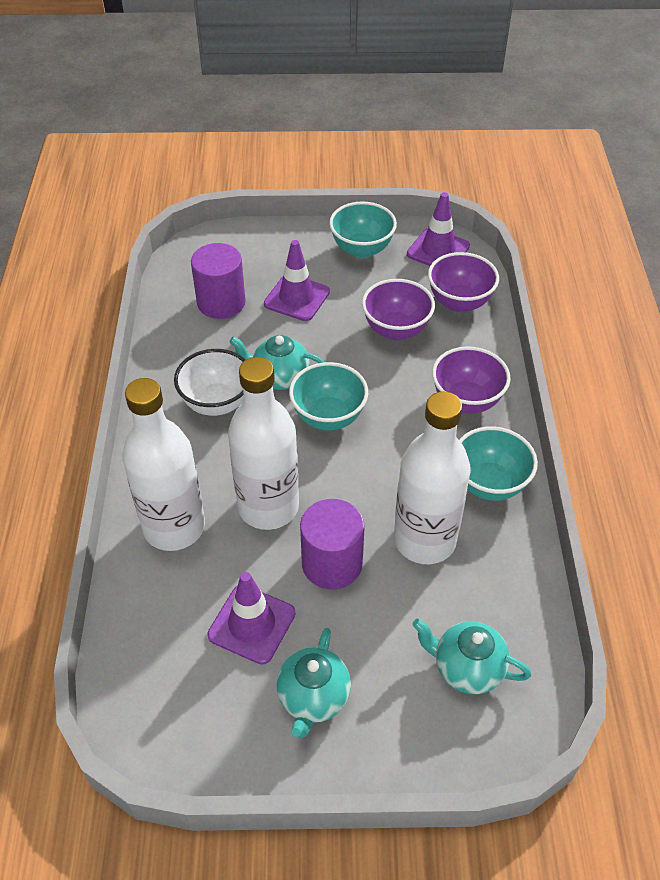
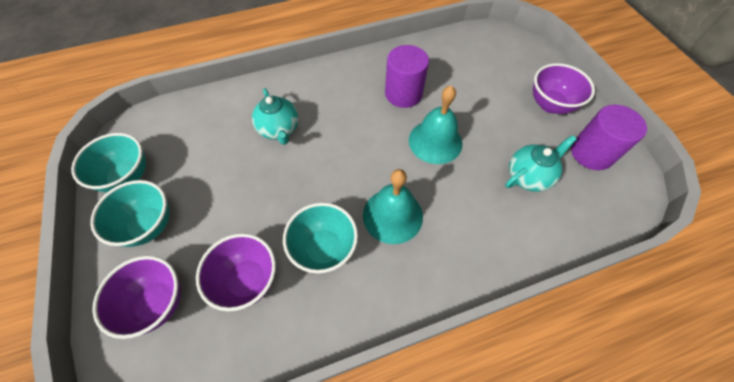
purple traffic cone: 3 -> 0
turquoise bell: 0 -> 2
turquoise teapot: 3 -> 2
white bottle: 3 -> 0
white bowl: 1 -> 0

